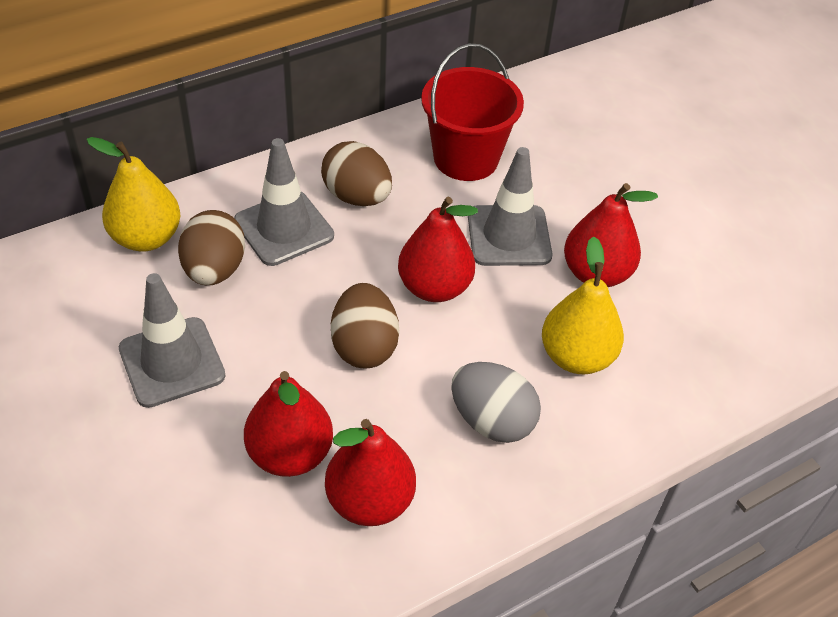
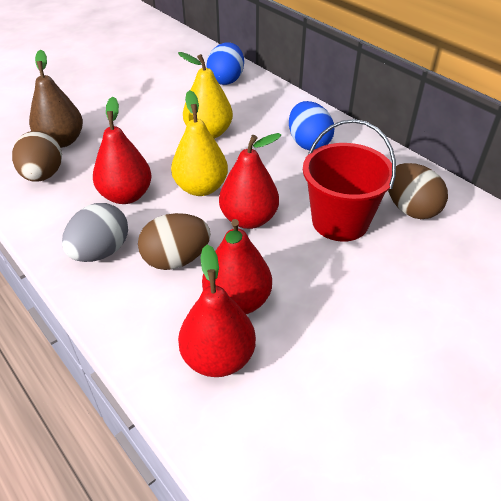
blue egg: 0 -> 2
brown pear: 0 -> 1
grey traffic cone: 3 -> 0

